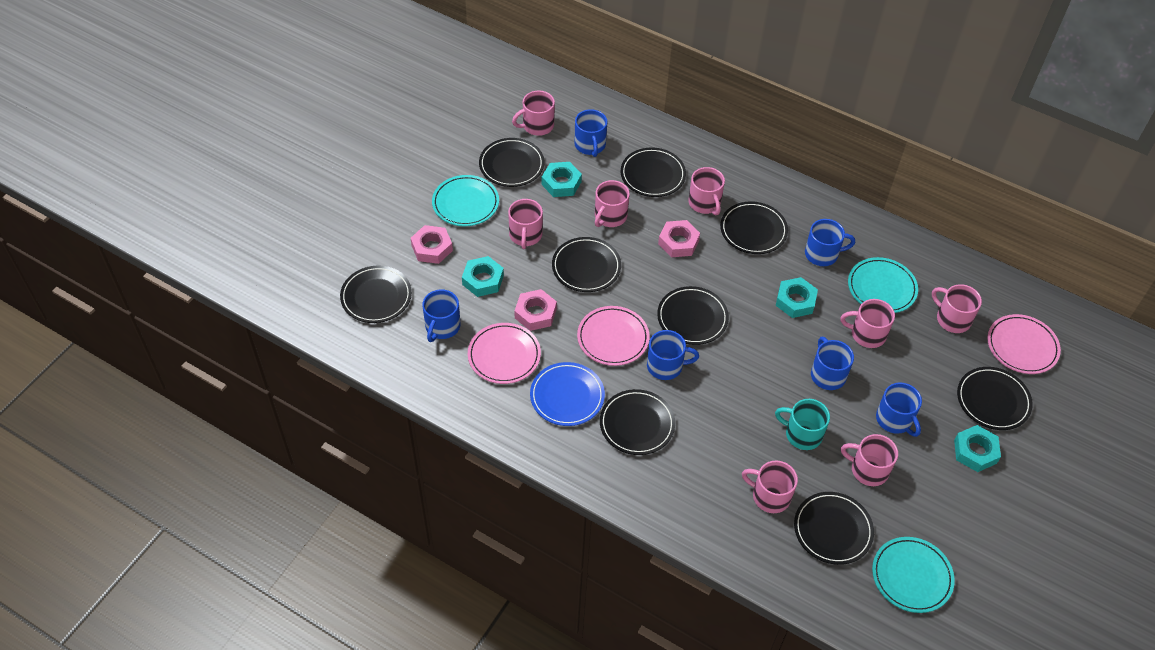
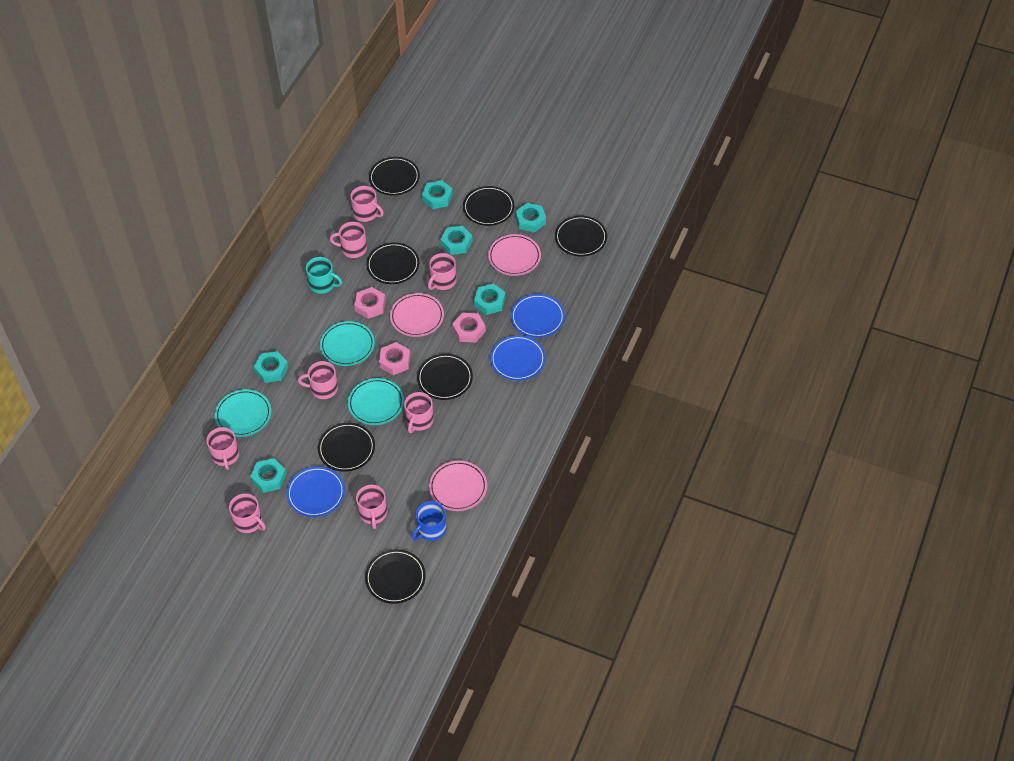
black plate: 9 -> 7
blue mug: 6 -> 1
blue plate: 1 -> 3
turquoise nut: 4 -> 6

